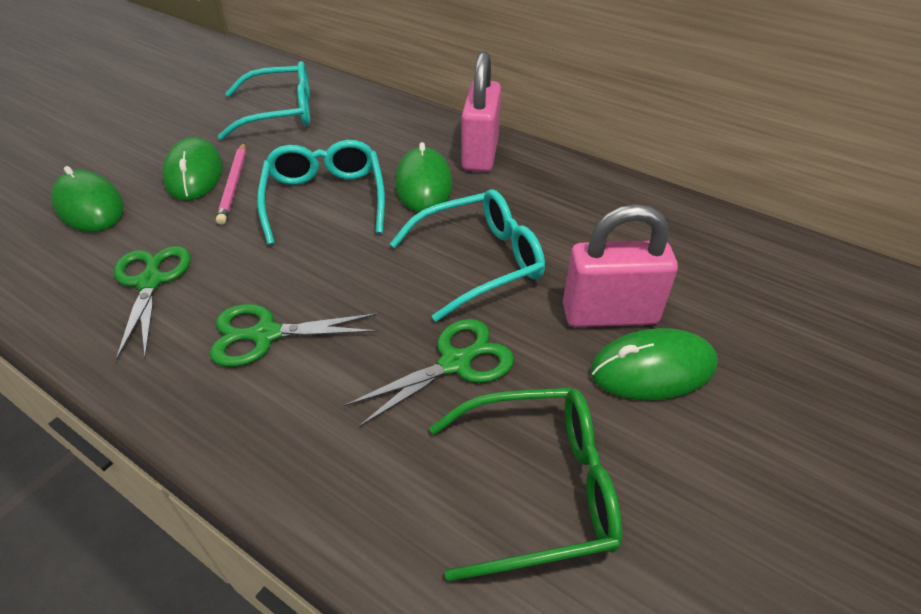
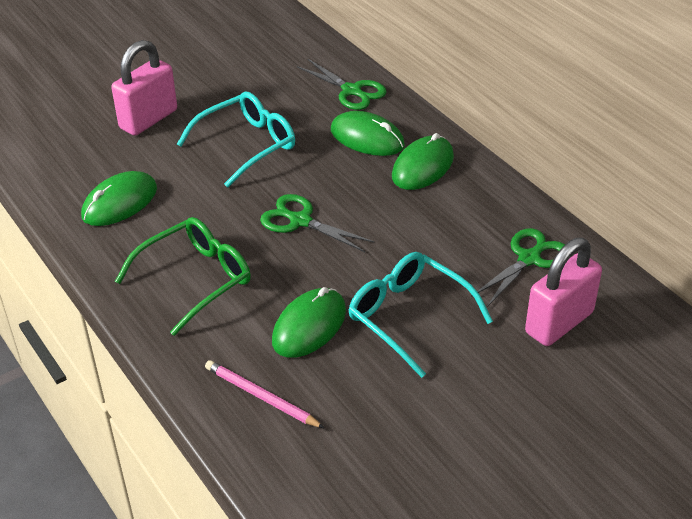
turquoise glasses: 3 -> 2

